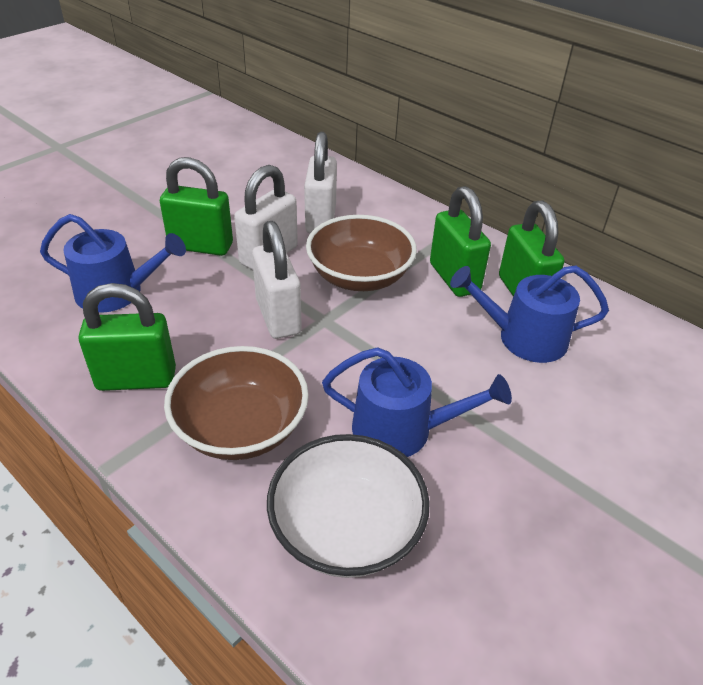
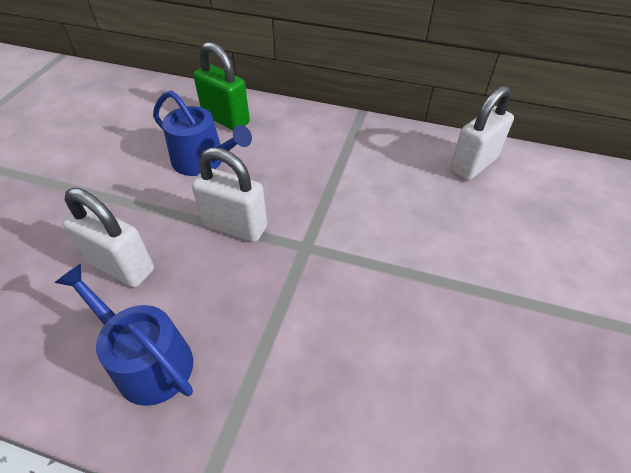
blue watering can: 3 -> 2
brown bowl: 2 -> 0
green padlock: 4 -> 1
white bowl: 1 -> 0

